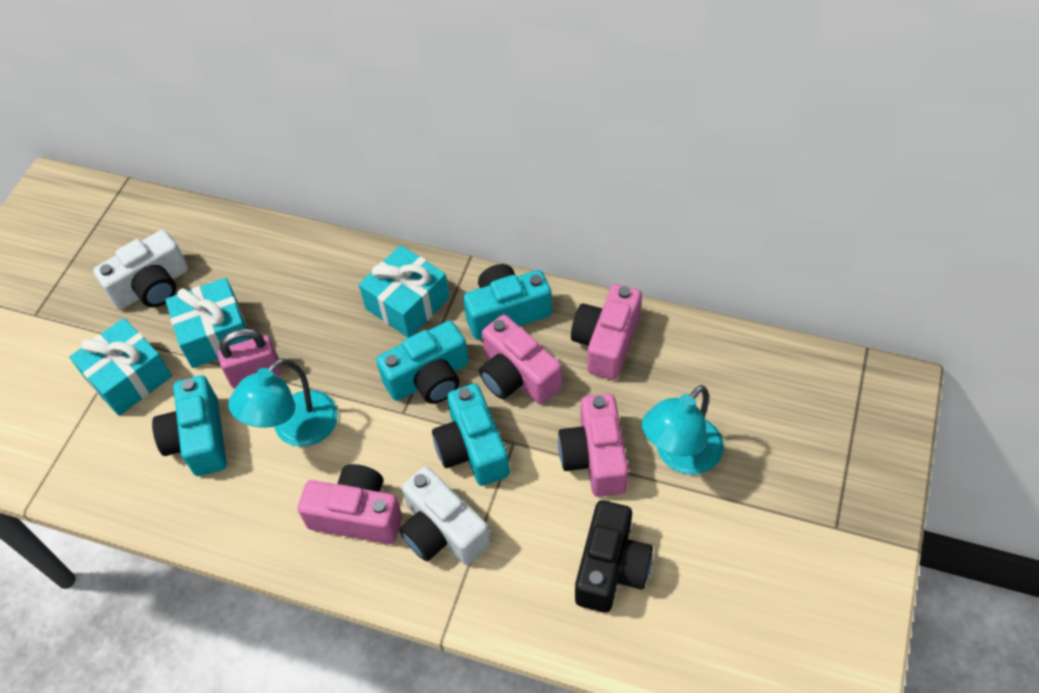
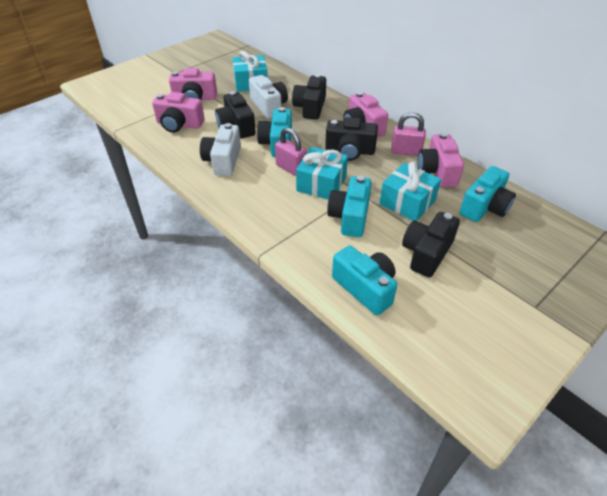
black camera: 1 -> 4
pink padlock: 1 -> 2
turquoise lamp: 2 -> 0

